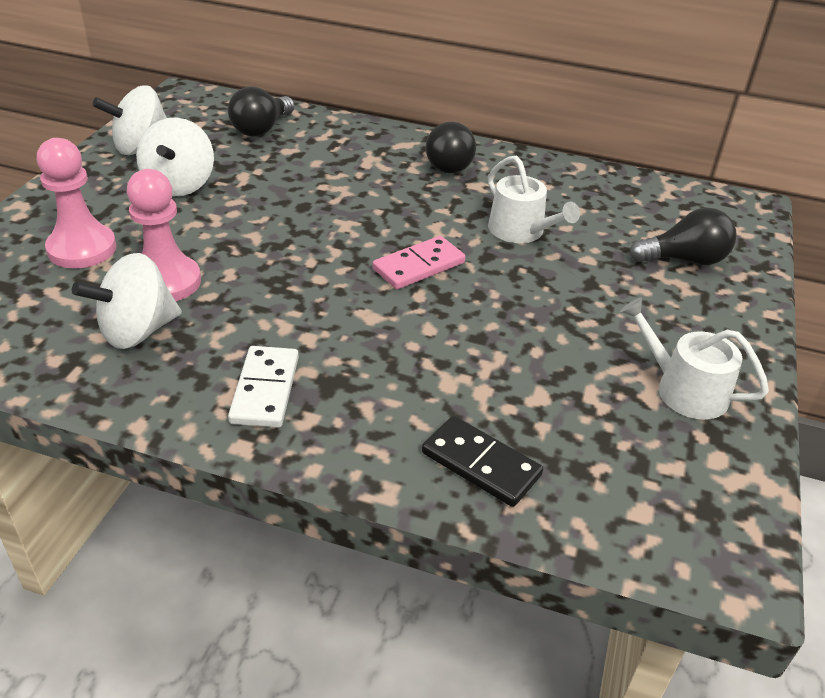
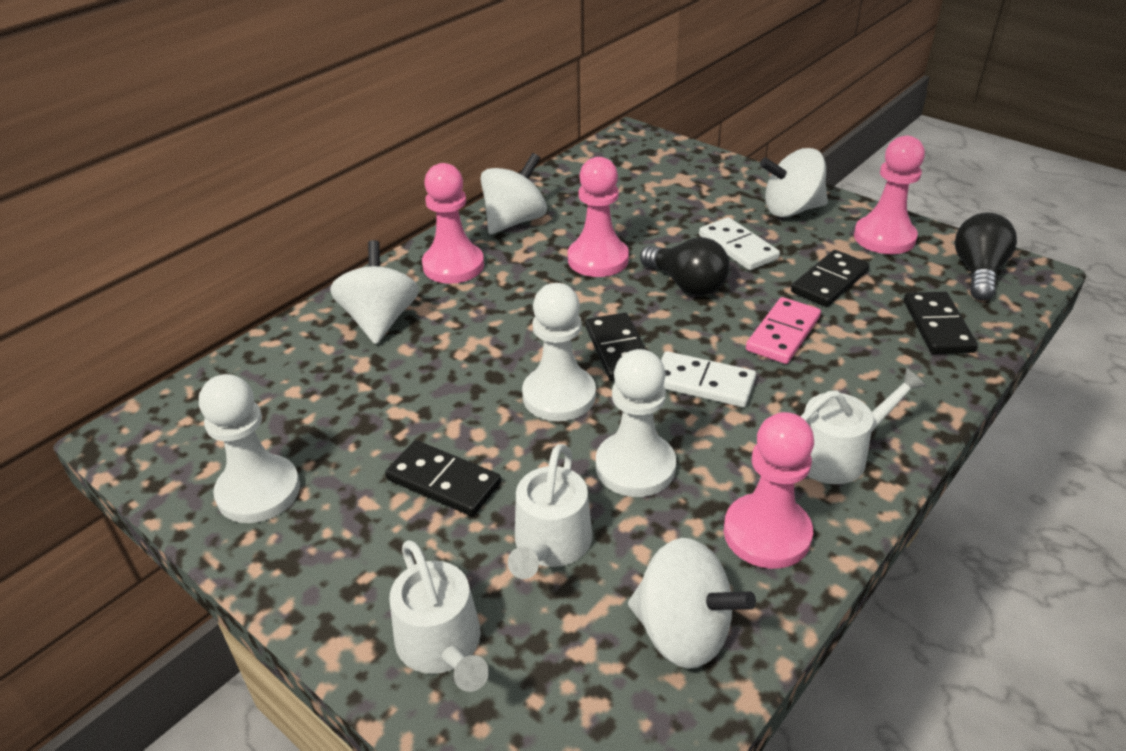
black domino: 1 -> 4
black light bulb: 3 -> 2
pink pawn: 2 -> 4
white domino: 1 -> 2
white pawn: 0 -> 3
white spinning top: 3 -> 4
white watering can: 2 -> 3

